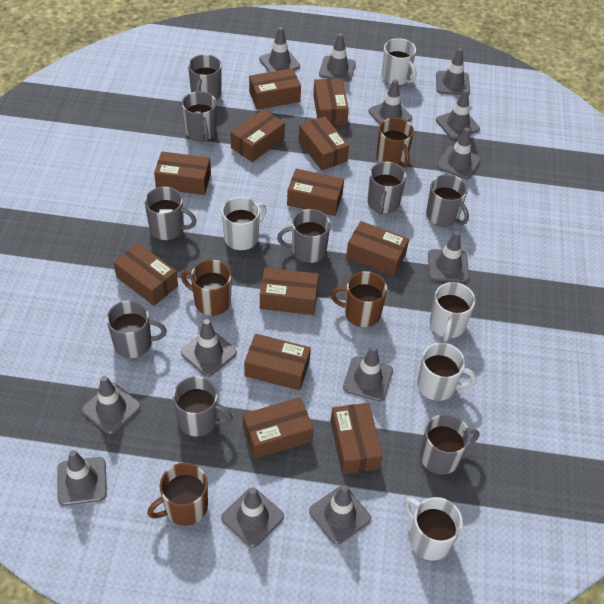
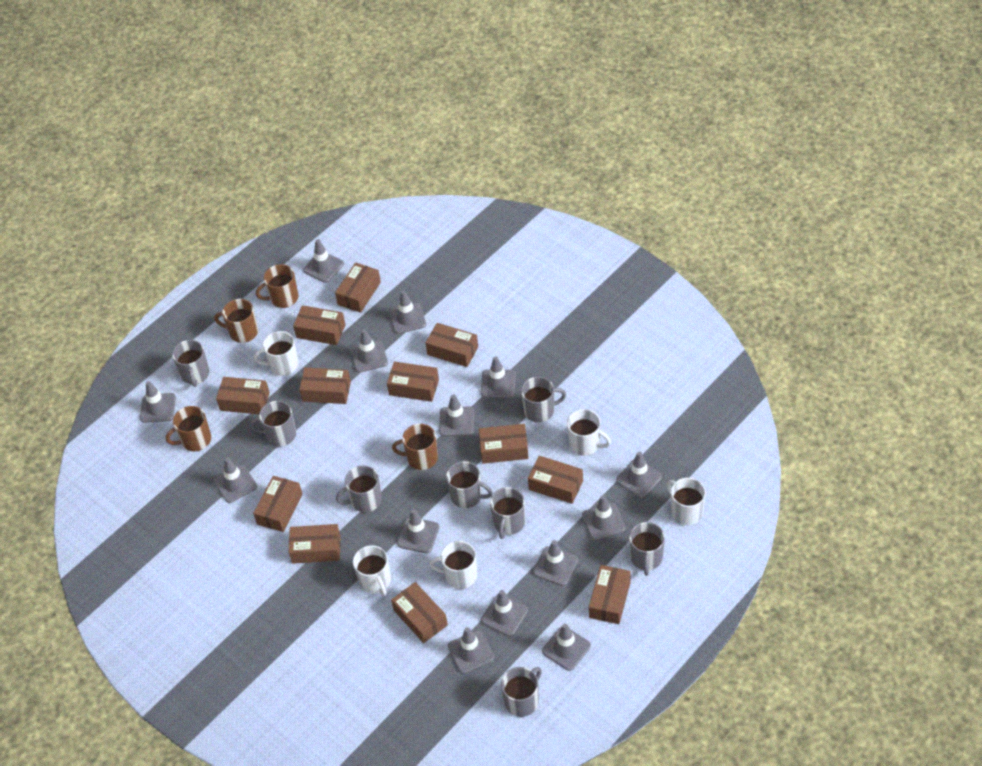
grey mug: 9 -> 8
grey traffic cone: 13 -> 14

